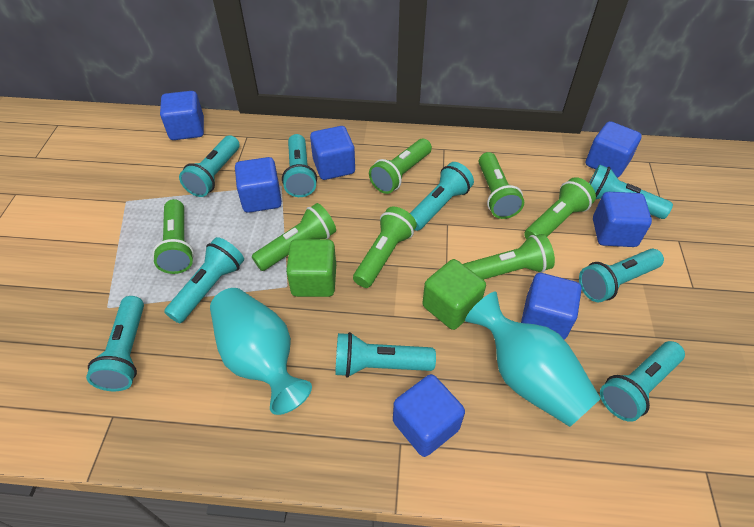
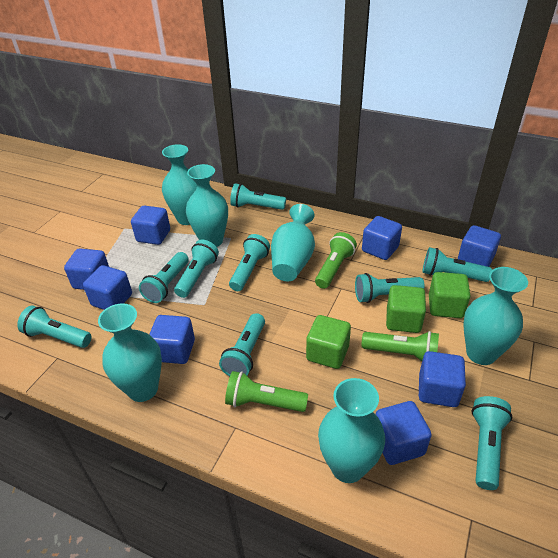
blue cube: 7 -> 8
green cube: 2 -> 3
green flashlight: 7 -> 3
turquoise vase: 2 -> 6

